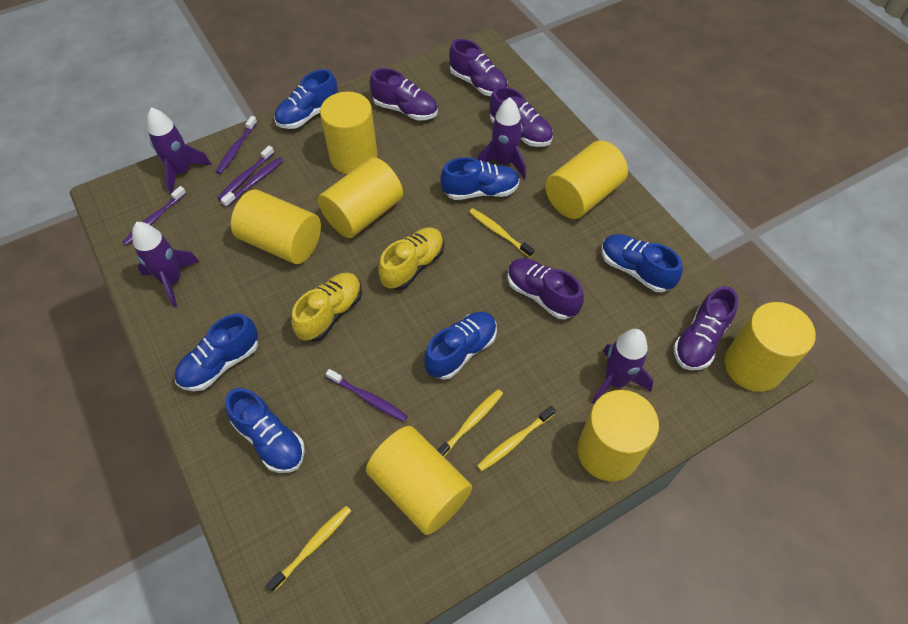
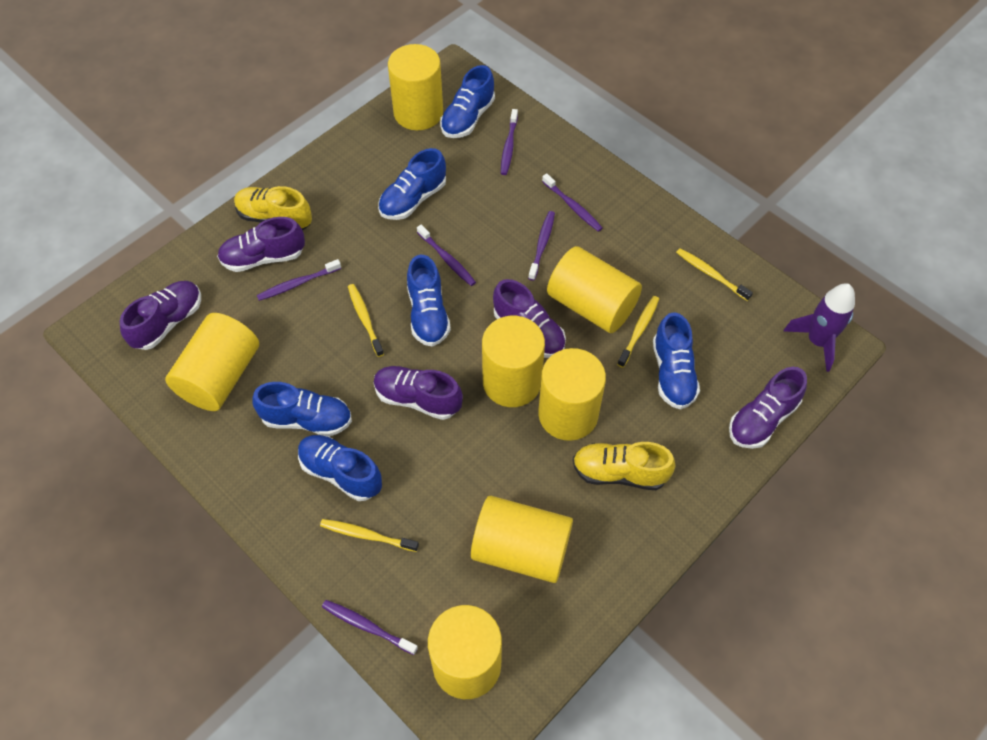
purple rocket: 4 -> 1
purple toothbrush: 5 -> 6

